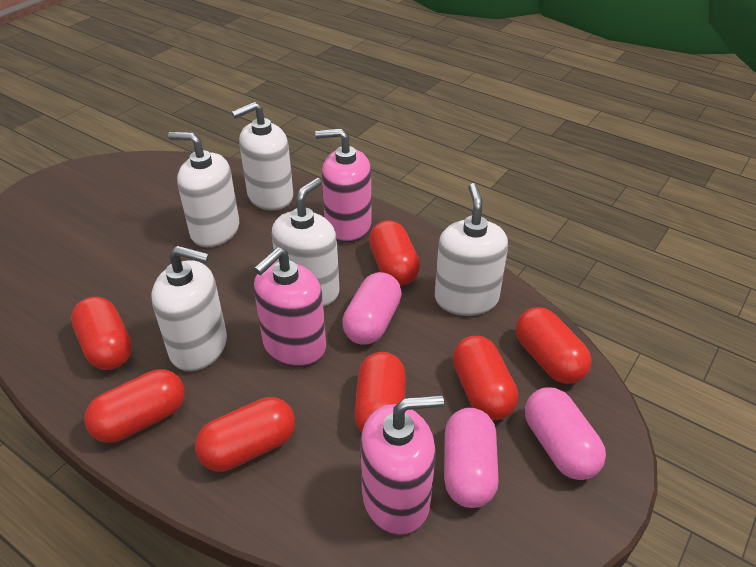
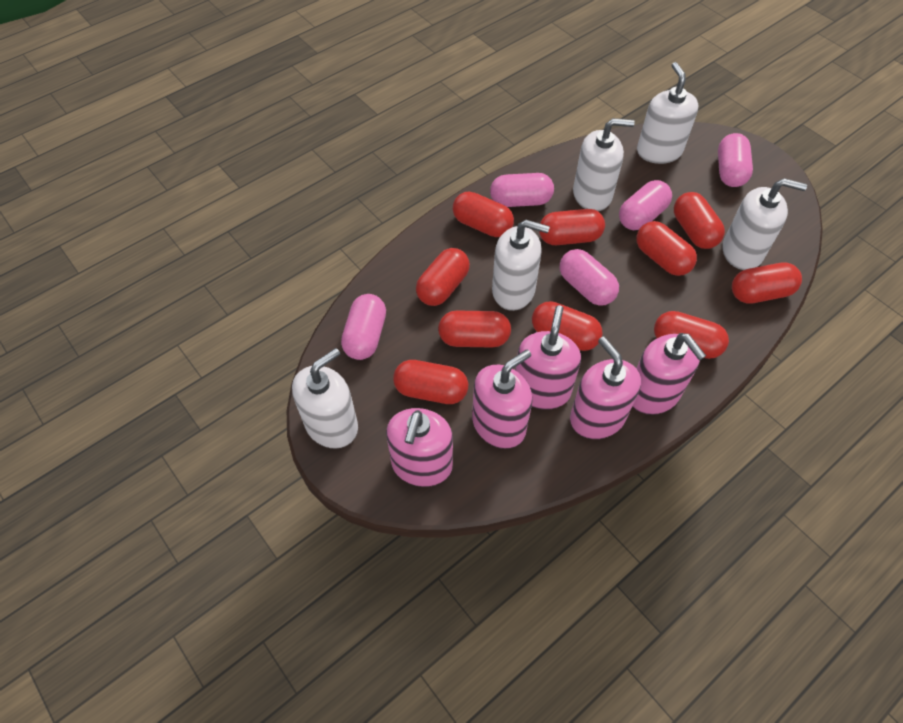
pink capsule: 3 -> 5
pink soap dispenser: 3 -> 5
red capsule: 7 -> 10

